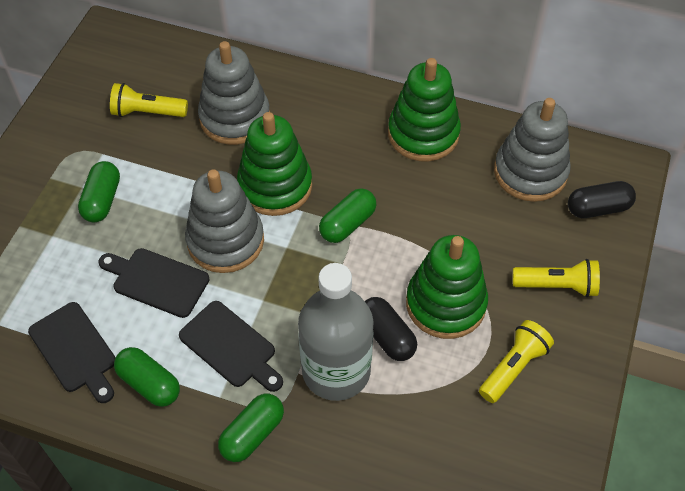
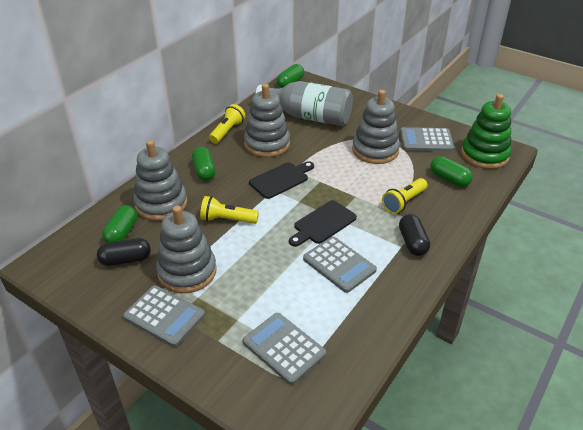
black cutting board: 3 -> 2
green stacking toy: 3 -> 1
grey calculator: 0 -> 4
grey stacking toy: 3 -> 4

